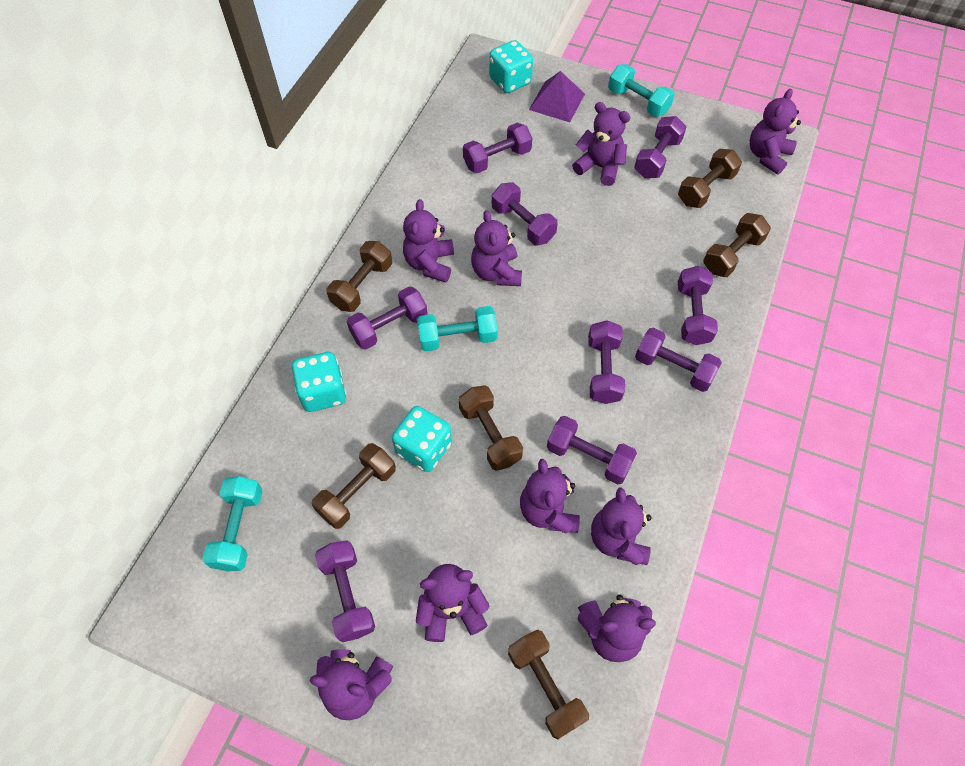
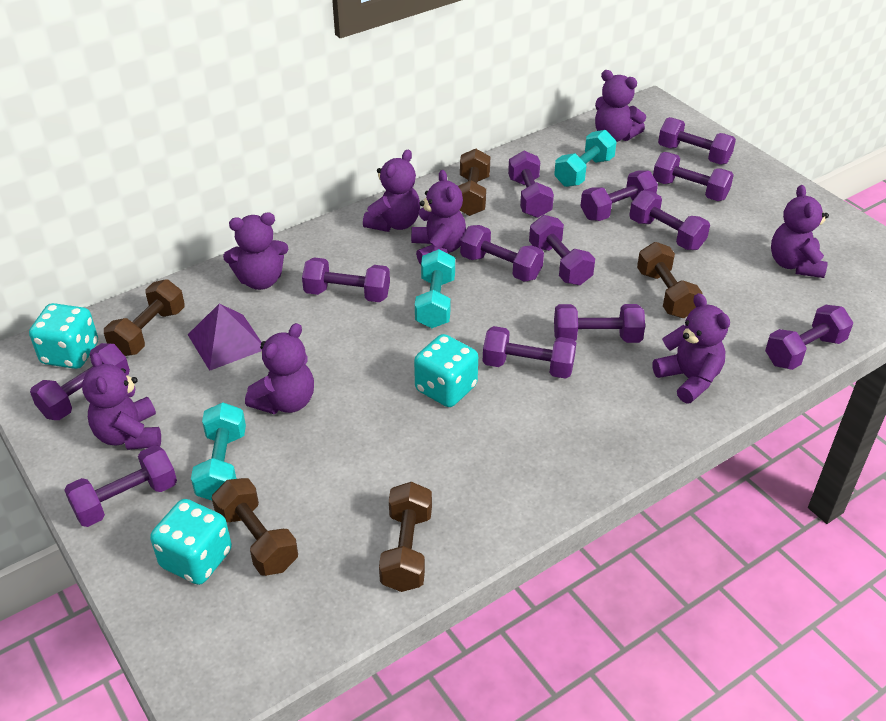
brown dumbbell: 6 -> 5
purple dumbbell: 9 -> 13
purple teddy bear: 9 -> 8

